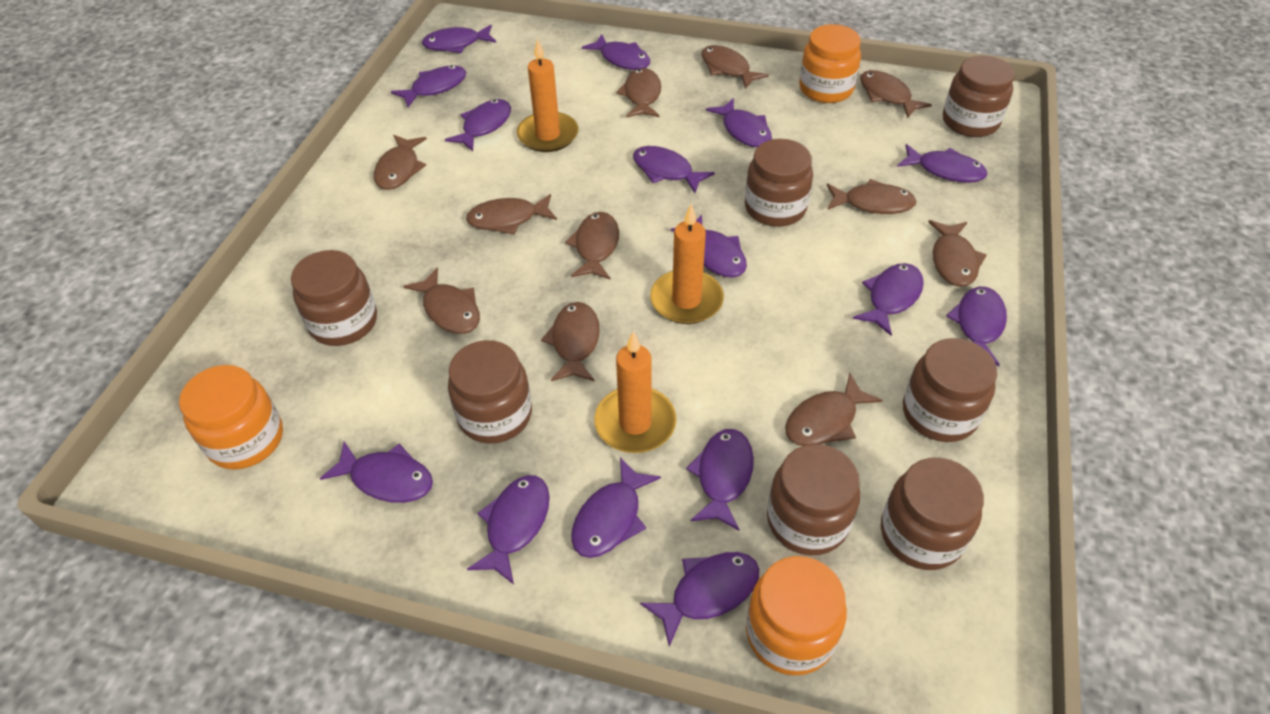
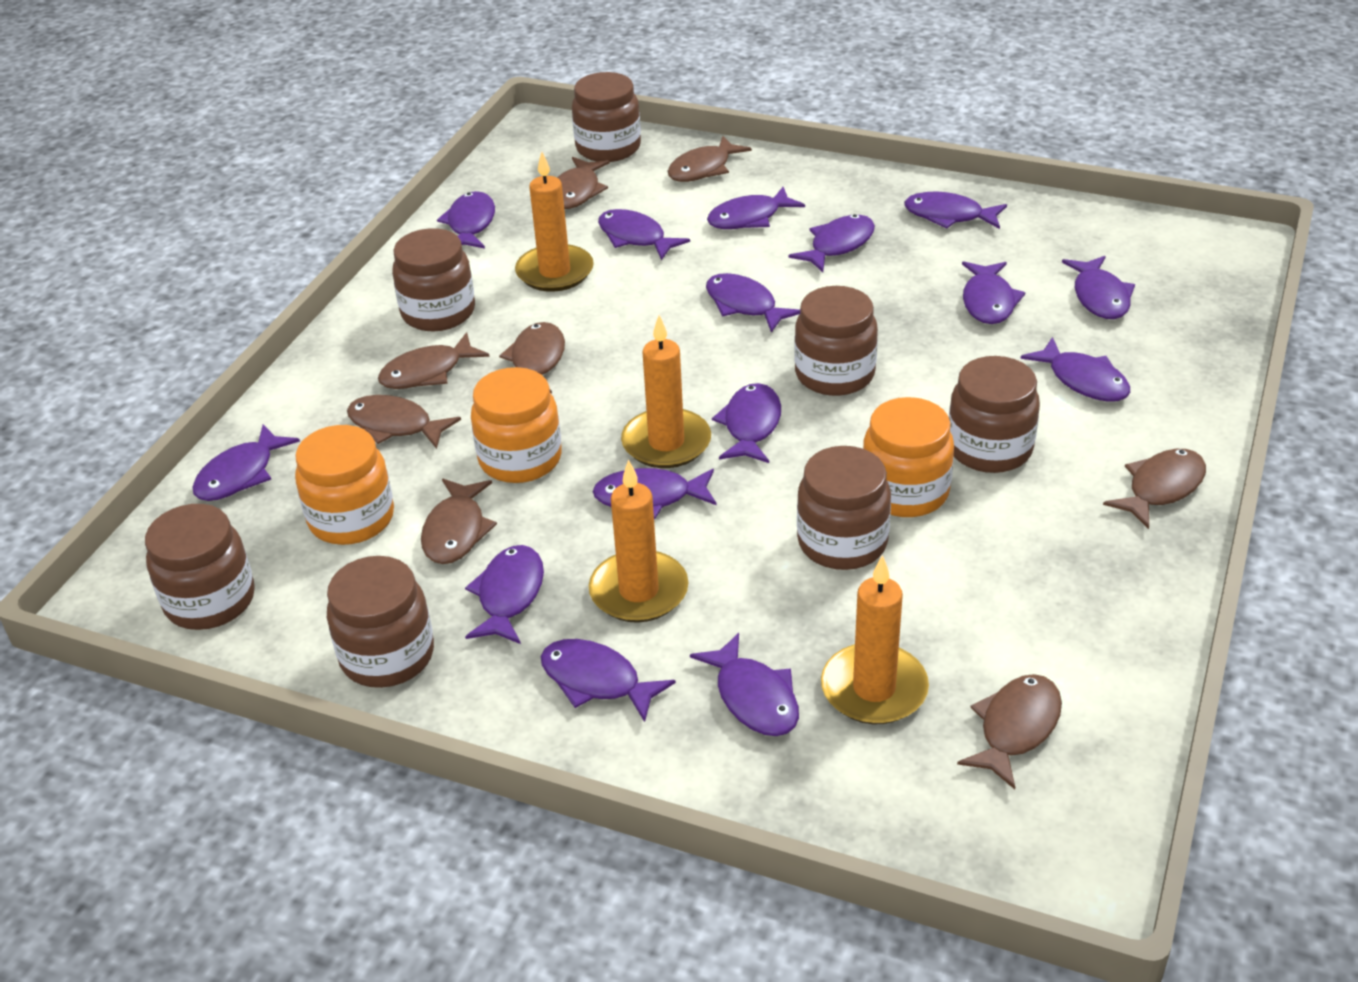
brown fish: 11 -> 8
orange candle: 3 -> 4

